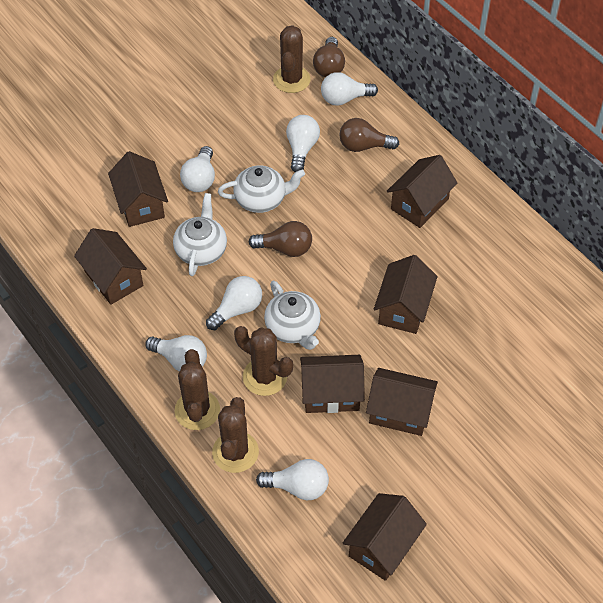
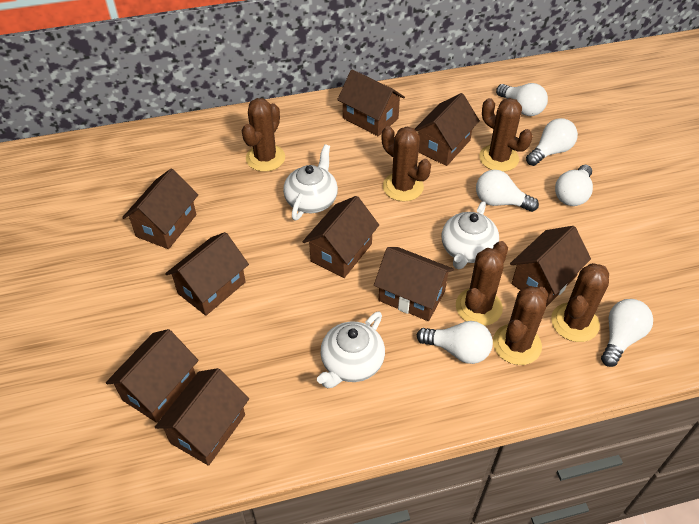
brown cactus: 4 -> 6
brown house: 7 -> 9
brown light bulb: 3 -> 0

